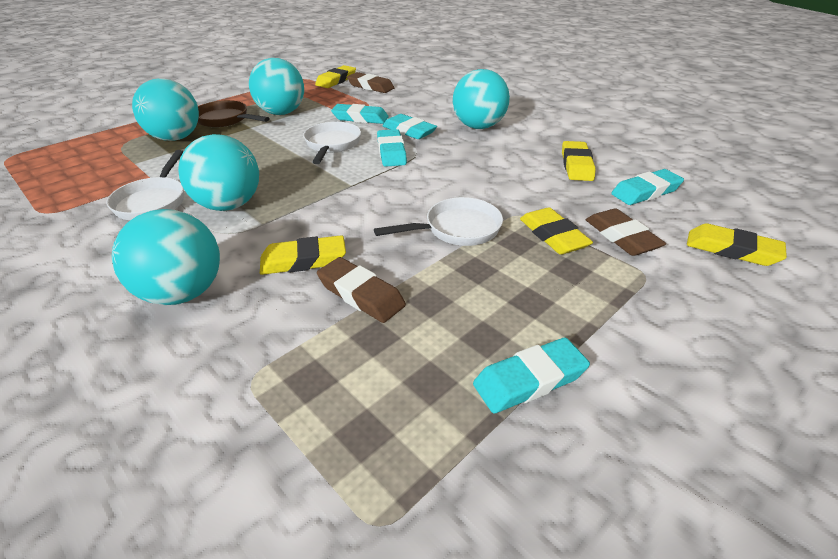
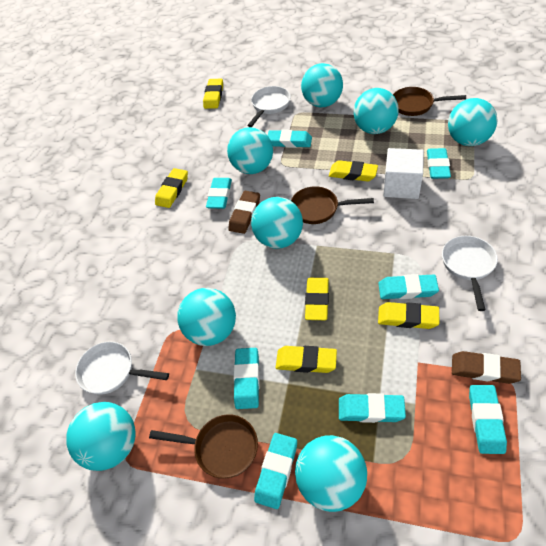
brown eraser: 3 -> 2
brown pan: 1 -> 3
turquoise ball: 5 -> 8
turquoise eraser: 5 -> 8
white cube: 0 -> 1
yellow eraser: 5 -> 6

